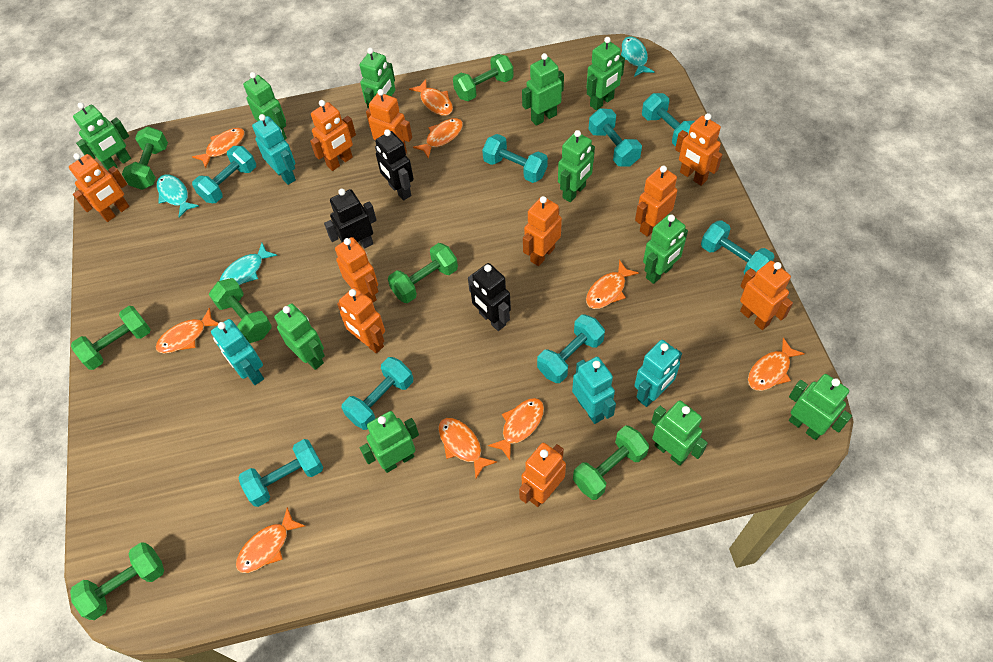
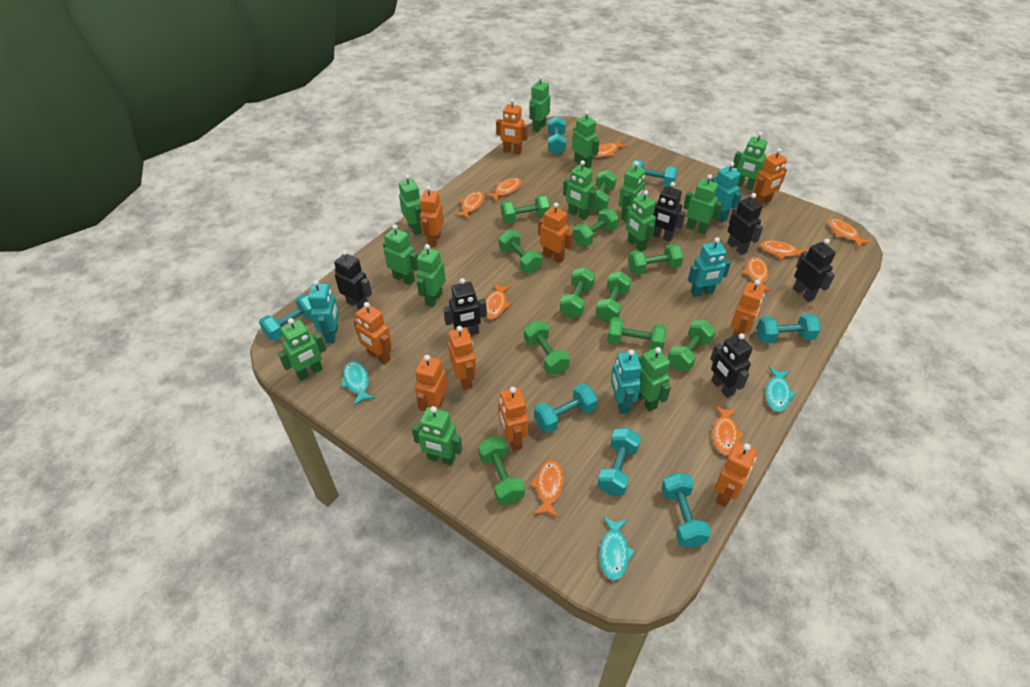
black robot: 3 -> 6
green dumbbell: 7 -> 11
green robot: 11 -> 13
turquoise dumbbell: 8 -> 7

